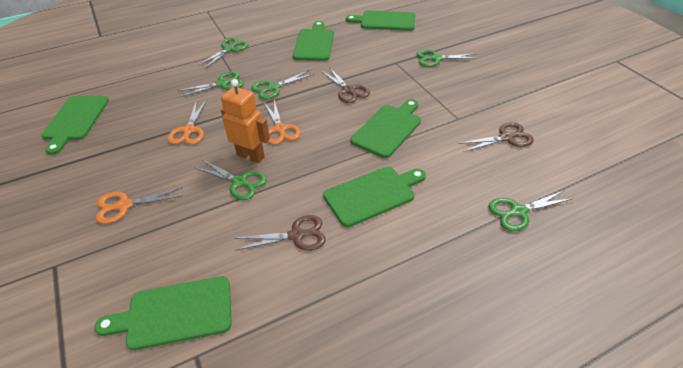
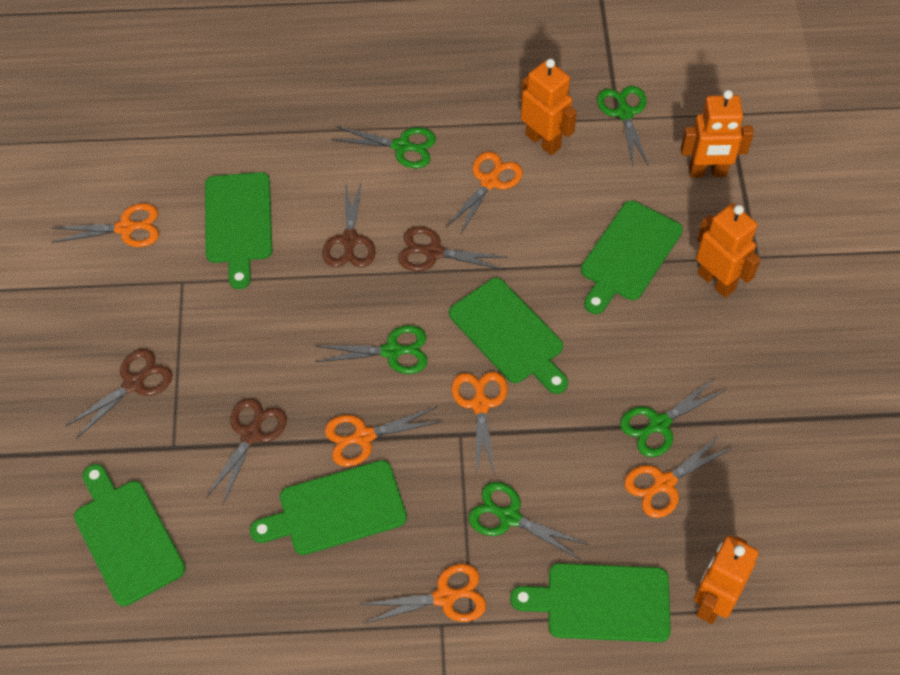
brown scissors: 3 -> 4
green scissors: 6 -> 5
orange robot: 1 -> 4
orange scissors: 3 -> 6

